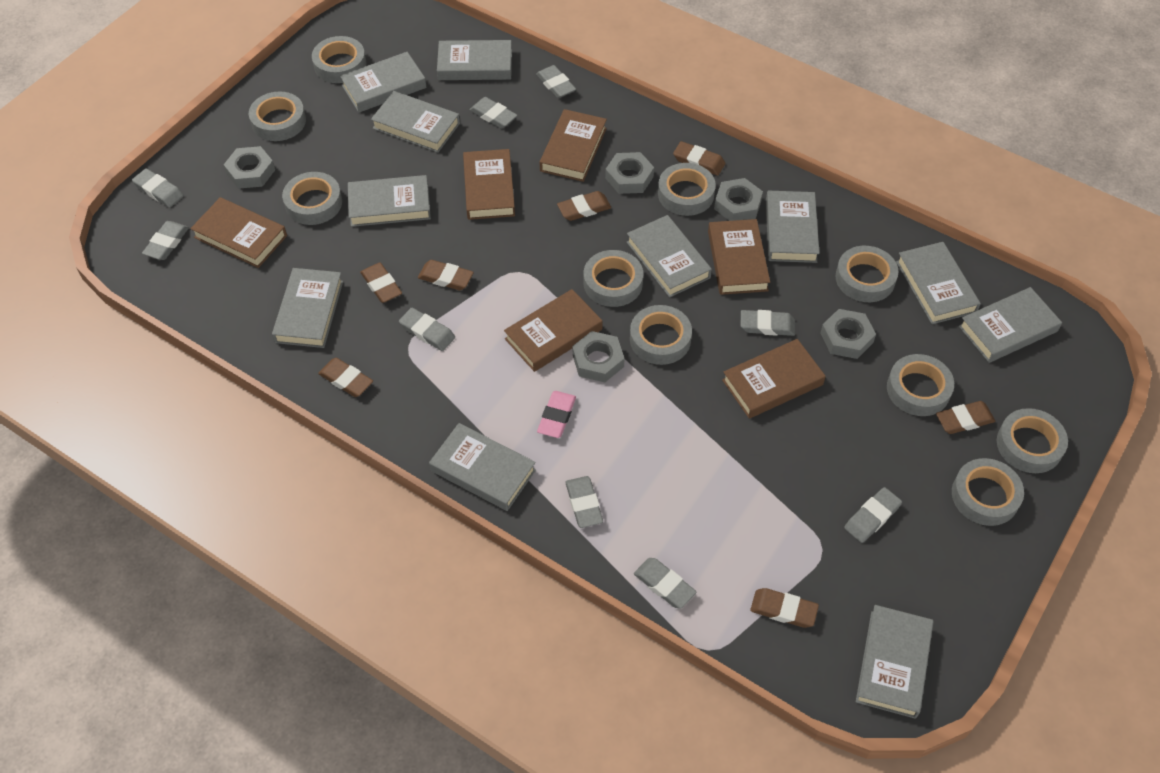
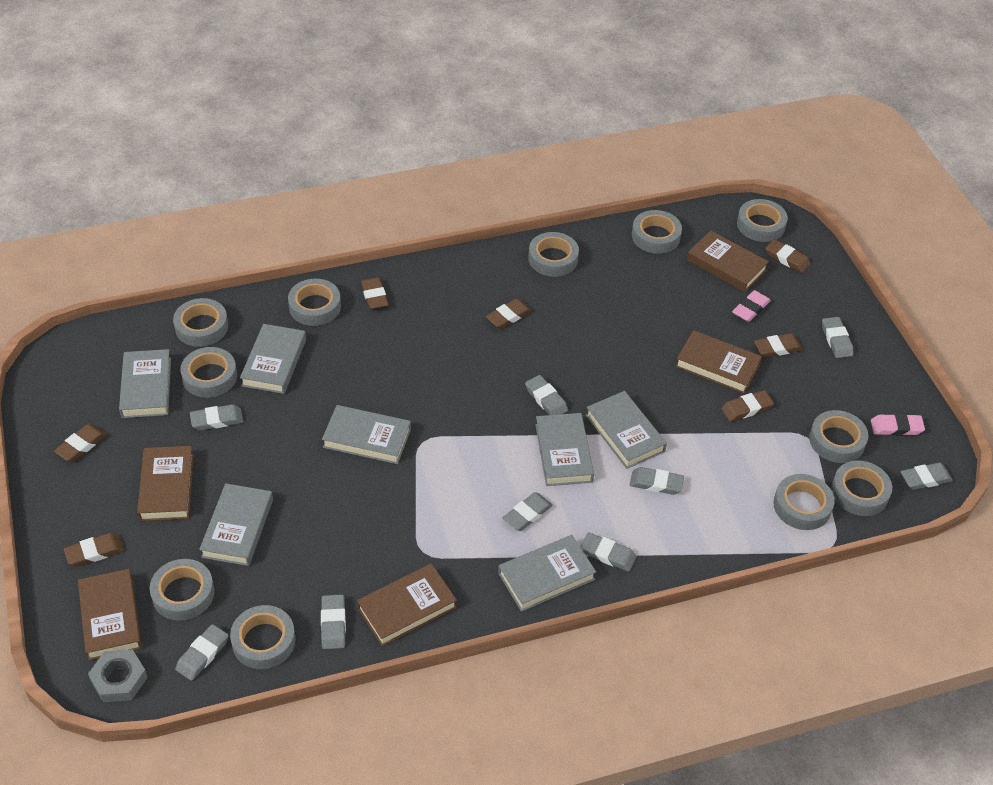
brown book: 6 -> 5
grey book: 11 -> 7
grey nut: 5 -> 1
grey tape: 10 -> 11
pink eraser: 1 -> 2

